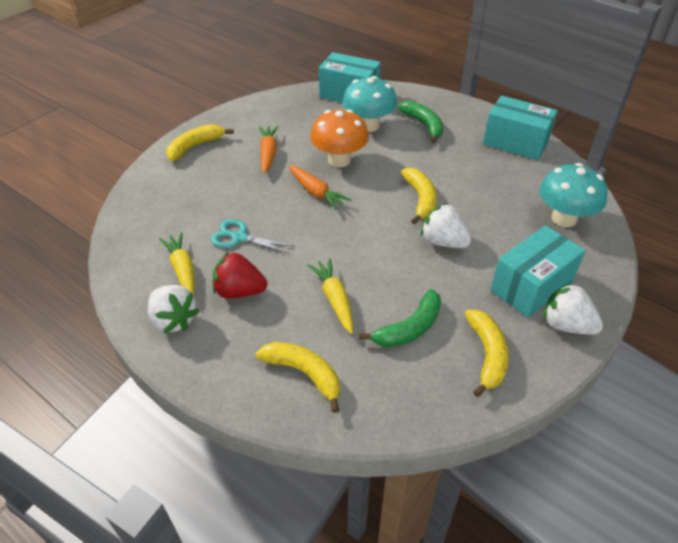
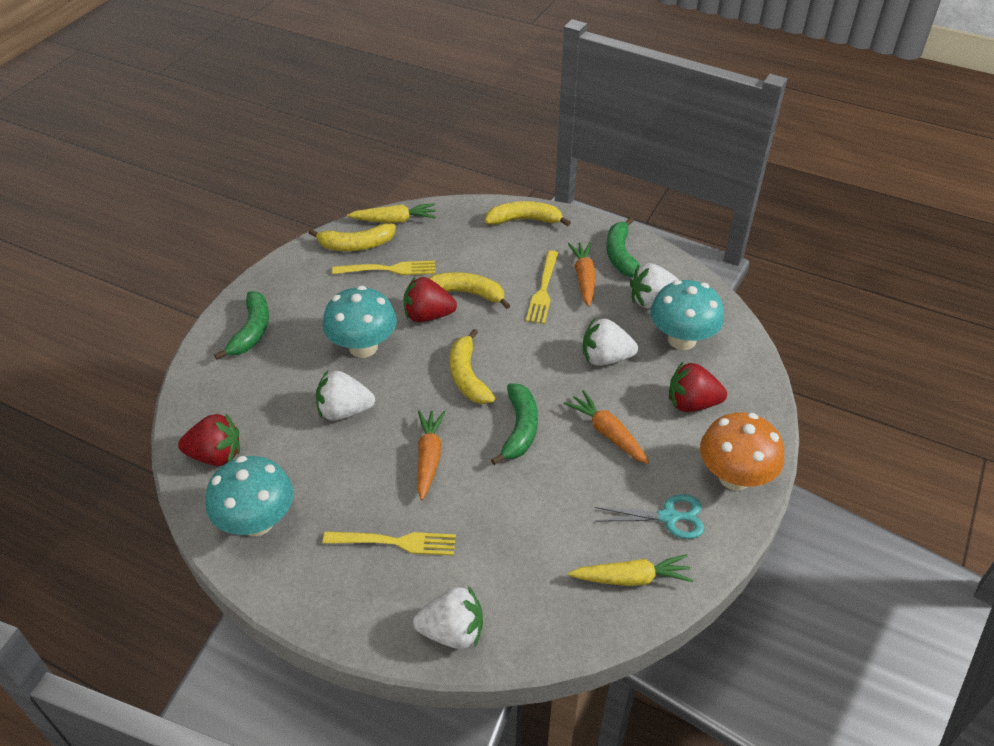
green banana: 2 -> 3
orange carrot: 2 -> 3
red strawberry: 1 -> 3
turquoise box: 3 -> 0
turquoise mushroom: 2 -> 3
white strawberry: 3 -> 4
yellow fork: 0 -> 3

